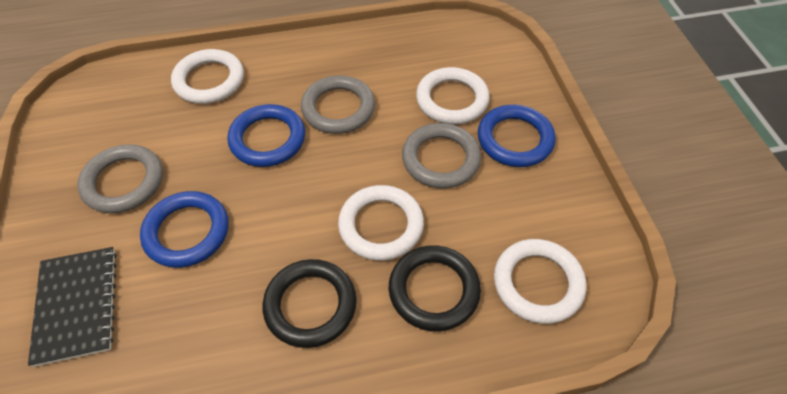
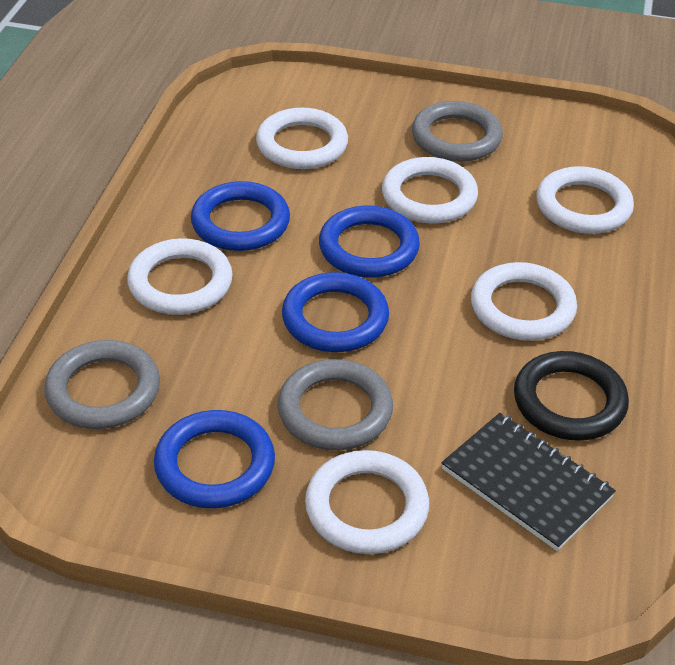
black ring: 2 -> 1
blue ring: 3 -> 4
white ring: 4 -> 6

